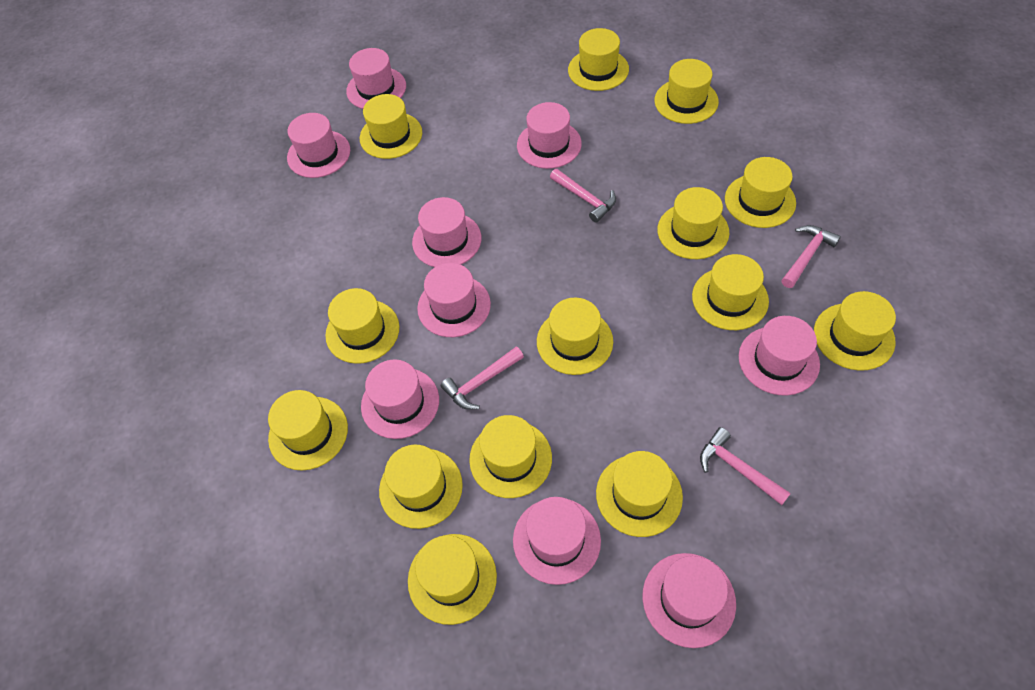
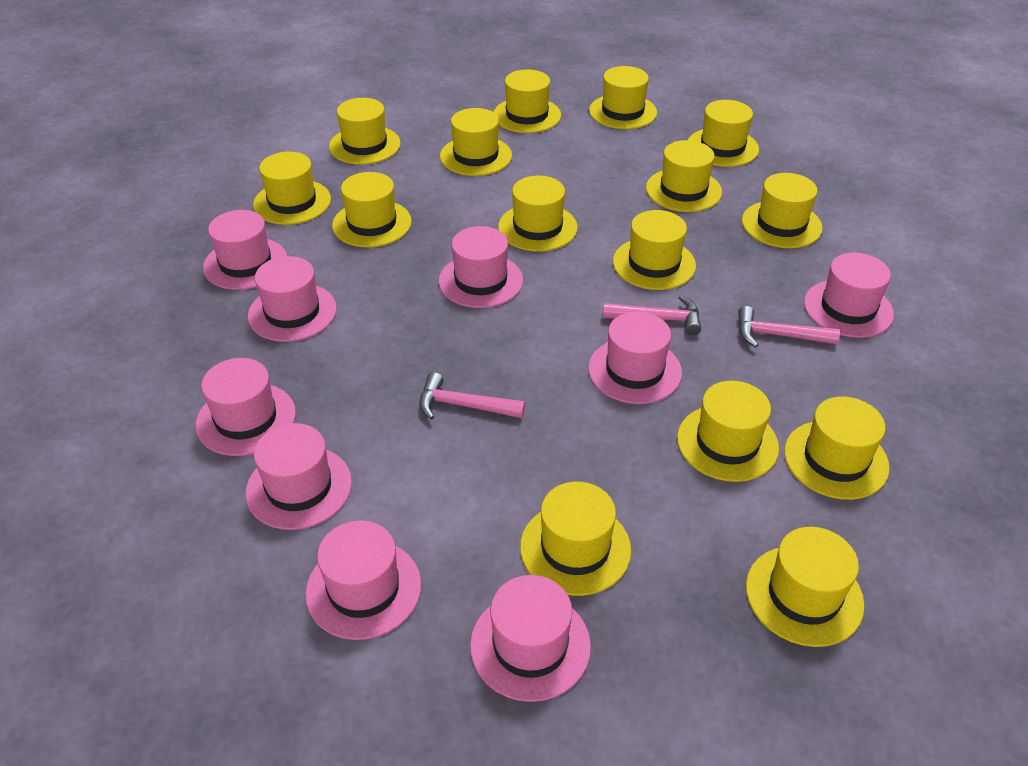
pink hammer: 4 -> 3
yellow hat: 14 -> 15

